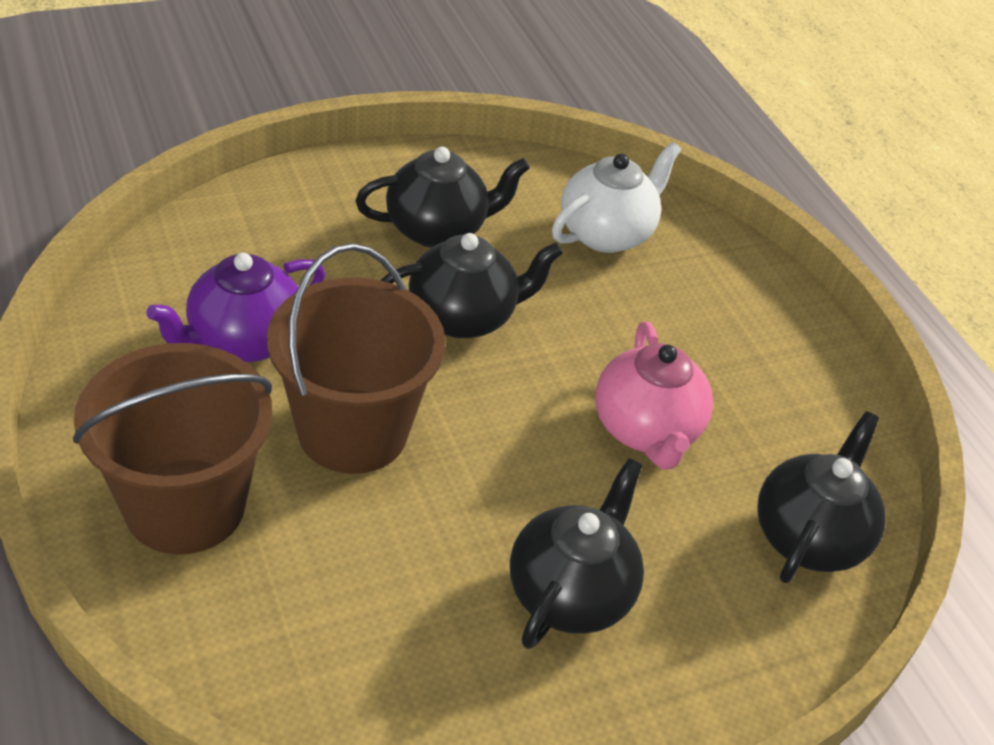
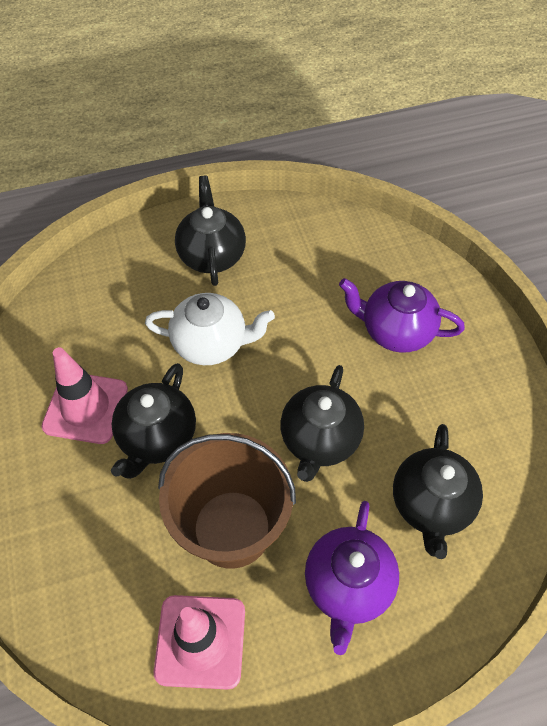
brown bucket: 2 -> 1
pink teapot: 1 -> 0
pink traffic cone: 0 -> 2
purple teapot: 1 -> 2

